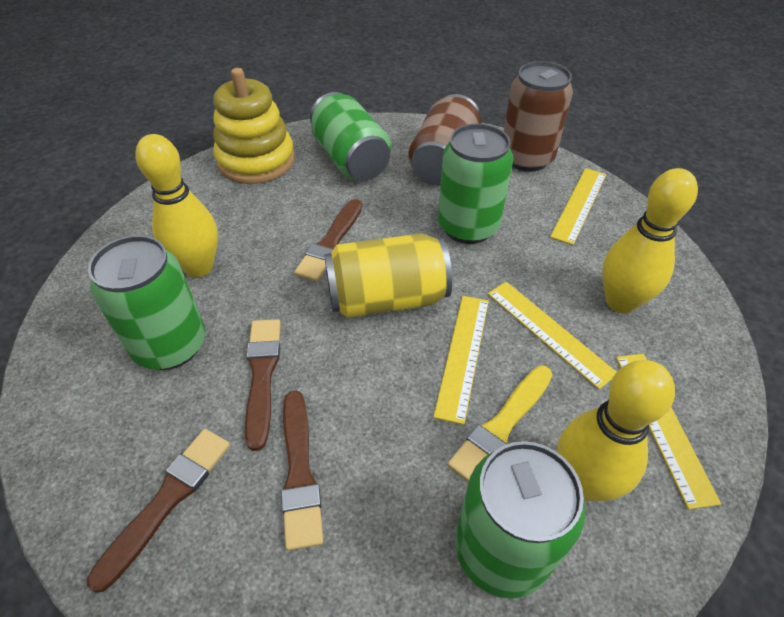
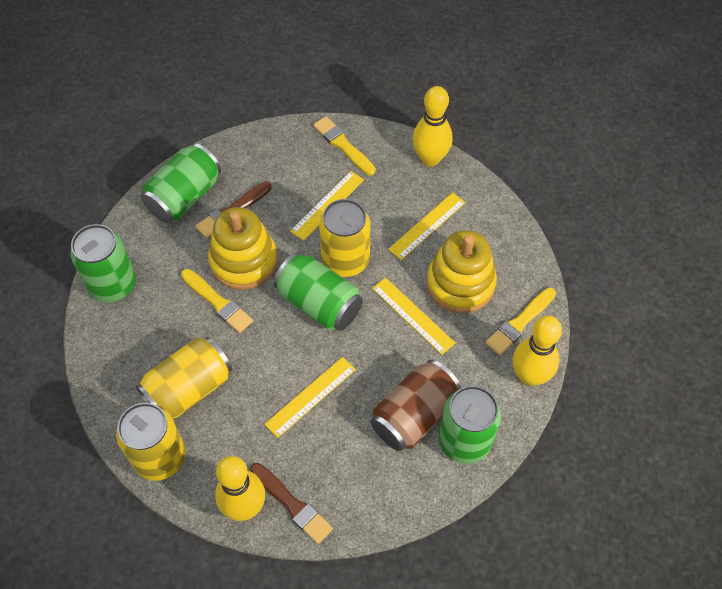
brown brush: 4 -> 2
brown can: 2 -> 1
yellow brush: 1 -> 3
yellow can: 1 -> 3
yellow stacking toy: 1 -> 2

